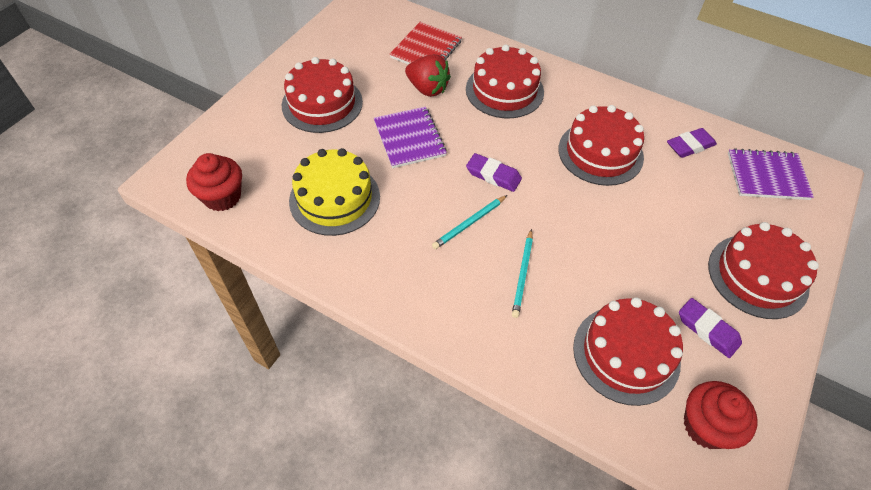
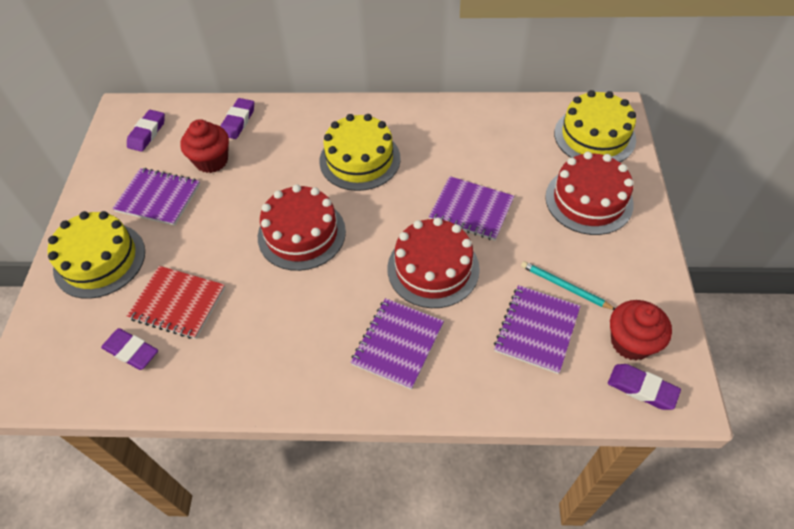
purple eraser: 3 -> 4
purple notebook: 2 -> 4
red cake: 5 -> 3
red strawberry: 1 -> 0
turquoise pencil: 2 -> 1
yellow cake: 1 -> 3

